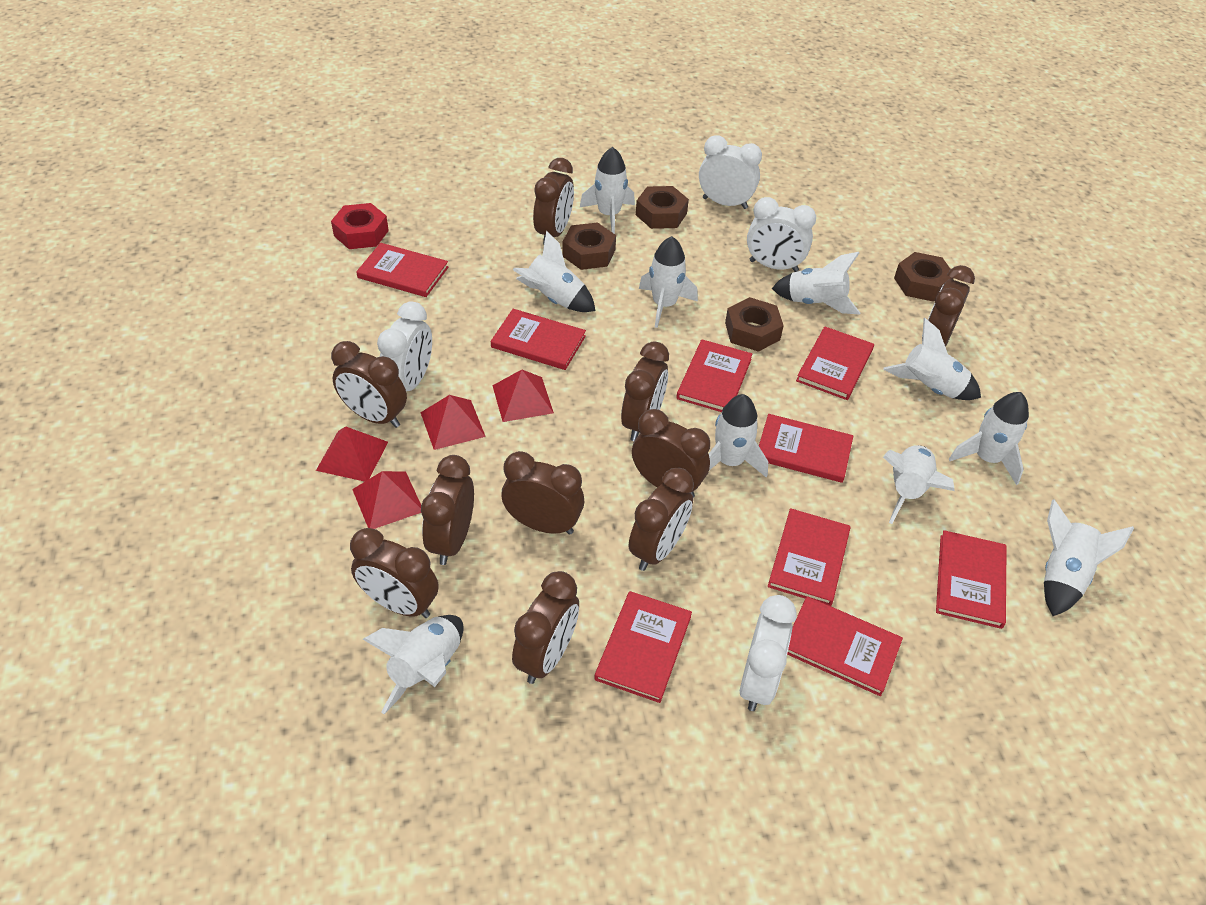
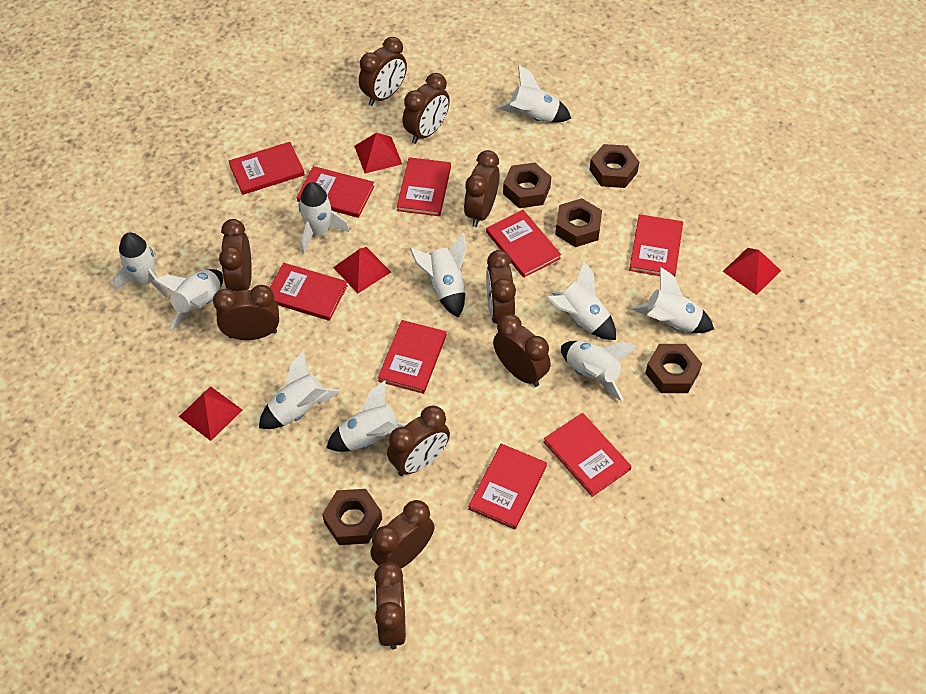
brown nut: 4 -> 5
red nut: 1 -> 0
white clock: 4 -> 0

